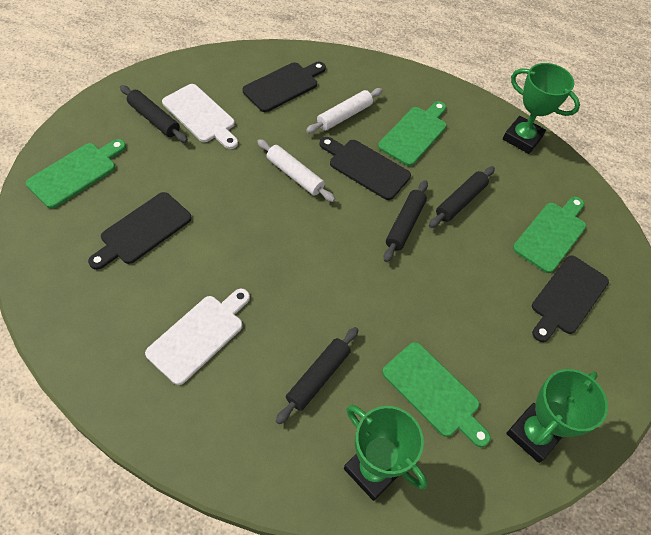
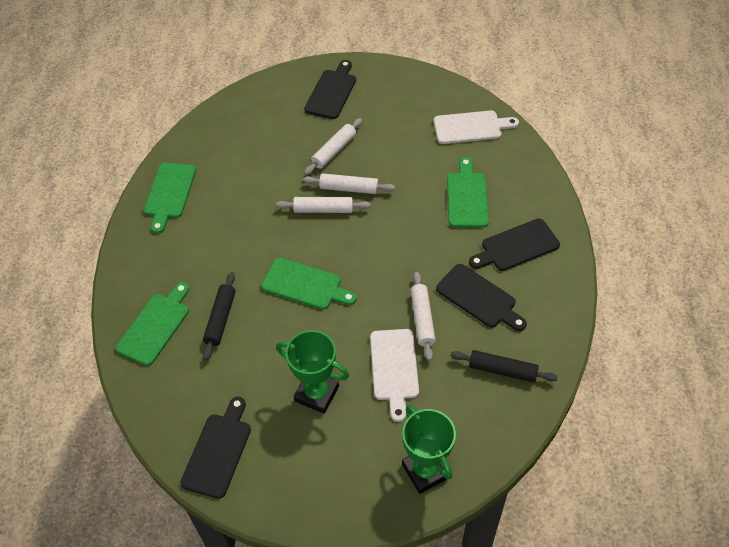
black rolling pin: 4 -> 2
green trophy: 3 -> 2
white rolling pin: 2 -> 4

